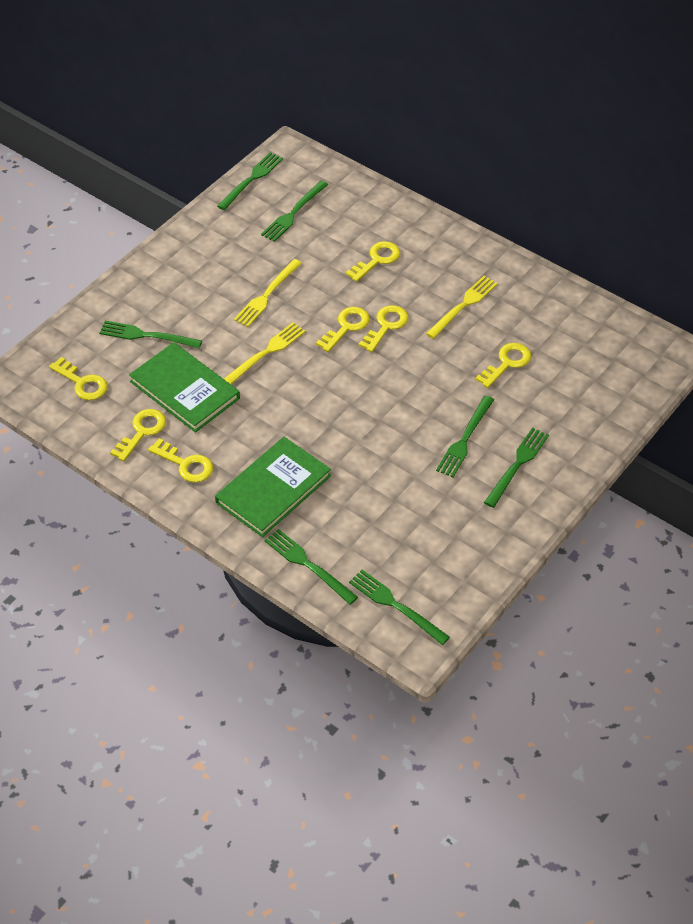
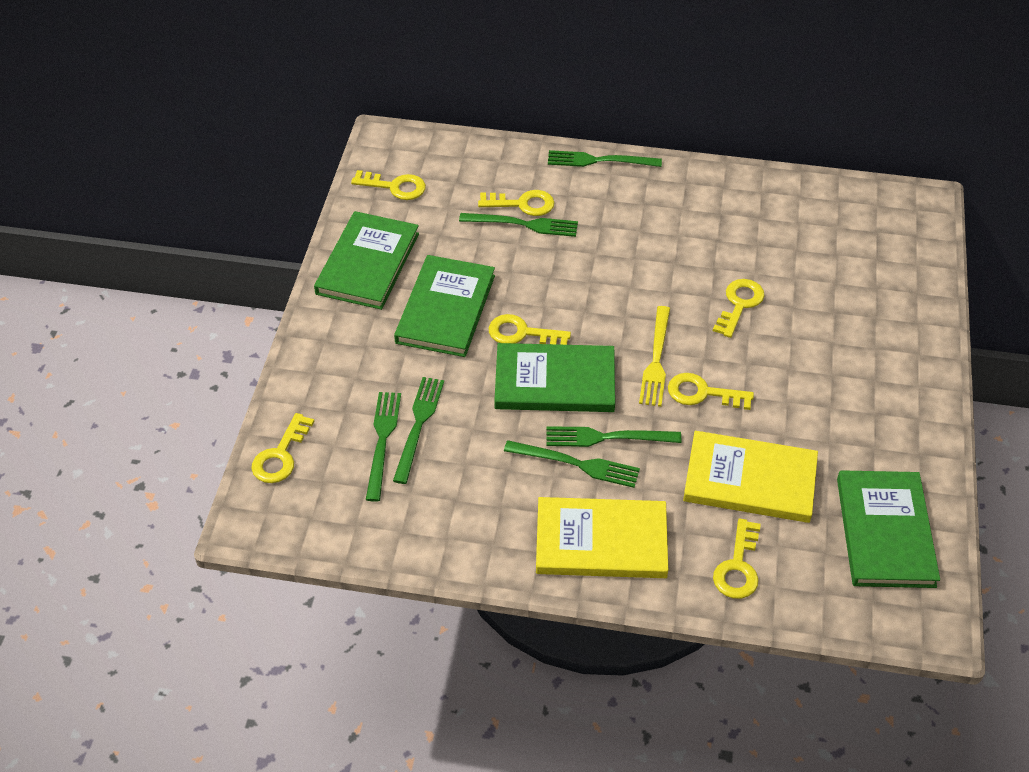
green book: 2 -> 4
green fork: 7 -> 6
yellow book: 0 -> 2
yellow fork: 3 -> 1

